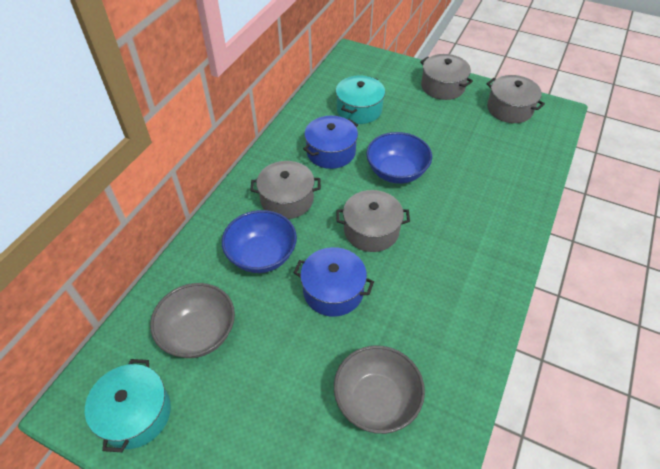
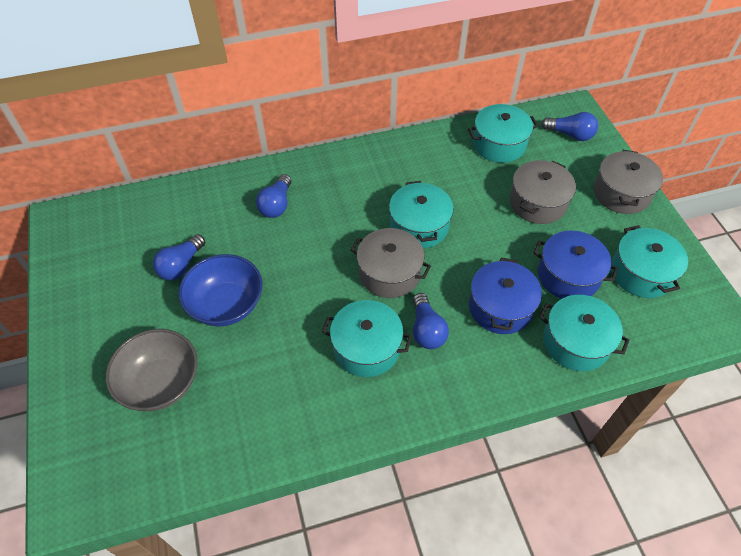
blue bowl: 2 -> 1
blue light bulb: 0 -> 4
grey bowl: 2 -> 1
grey pot: 4 -> 3
turquoise pot: 2 -> 5

